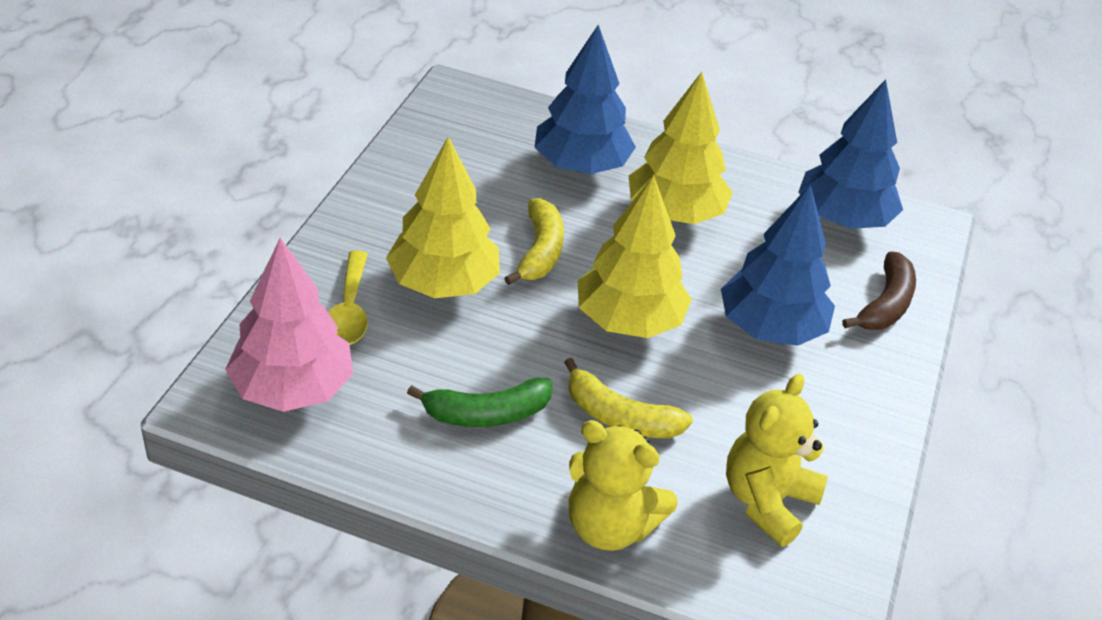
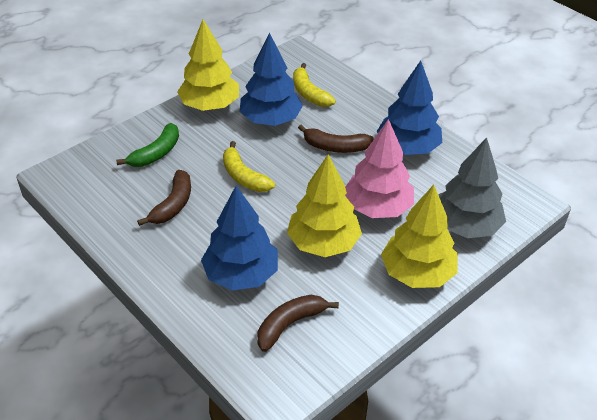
brown banana: 1 -> 3
grey tree: 0 -> 1
yellow spoon: 1 -> 0
yellow teddy bear: 2 -> 0

